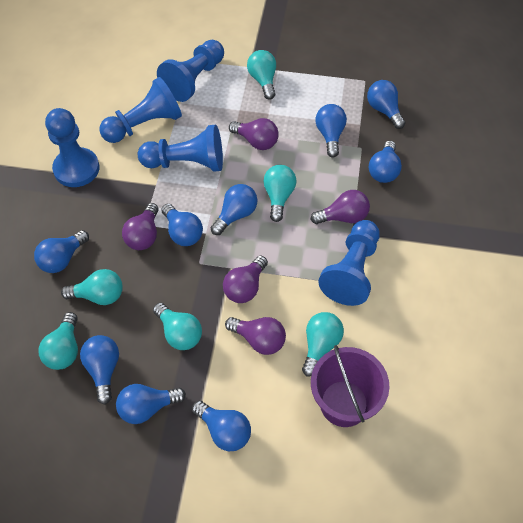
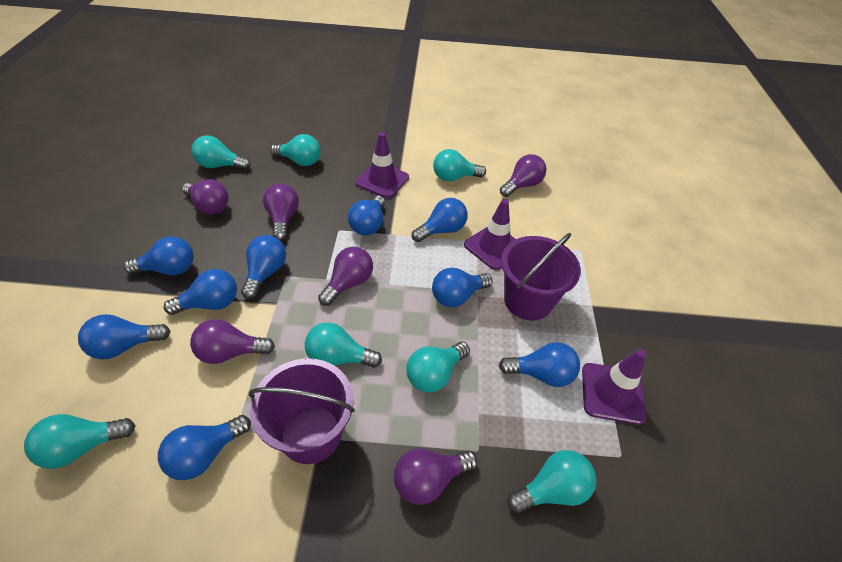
blue pawn: 5 -> 0
purple bucket: 1 -> 2
purple light bulb: 5 -> 6
purple traffic cone: 0 -> 3
turquoise light bulb: 6 -> 7

